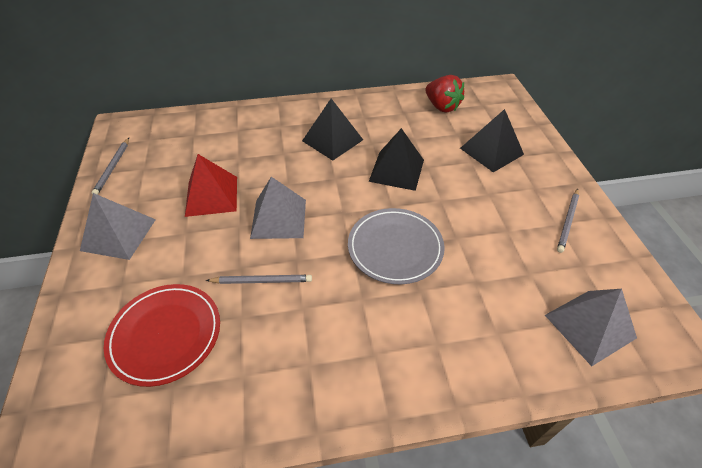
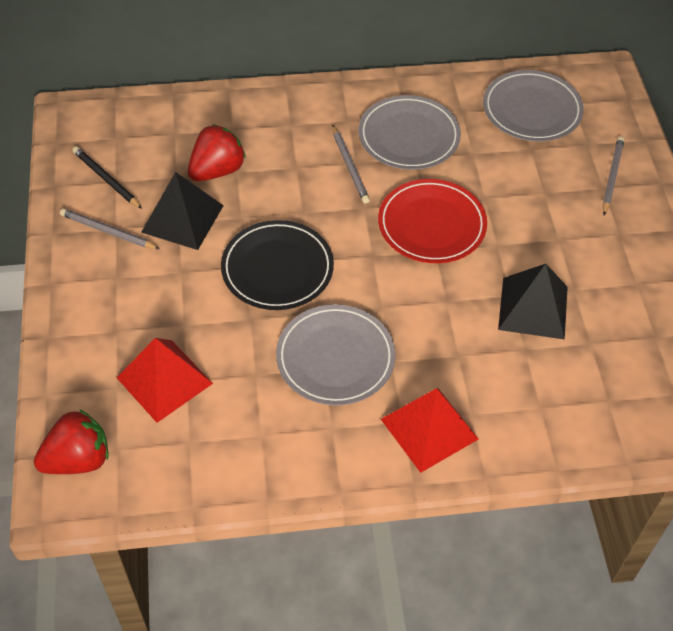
black pencil: 0 -> 1
black plate: 0 -> 1
black pyramid: 3 -> 2
grey plate: 1 -> 3
grey pyramid: 3 -> 0
red pyramid: 1 -> 2
red strawberry: 1 -> 2

